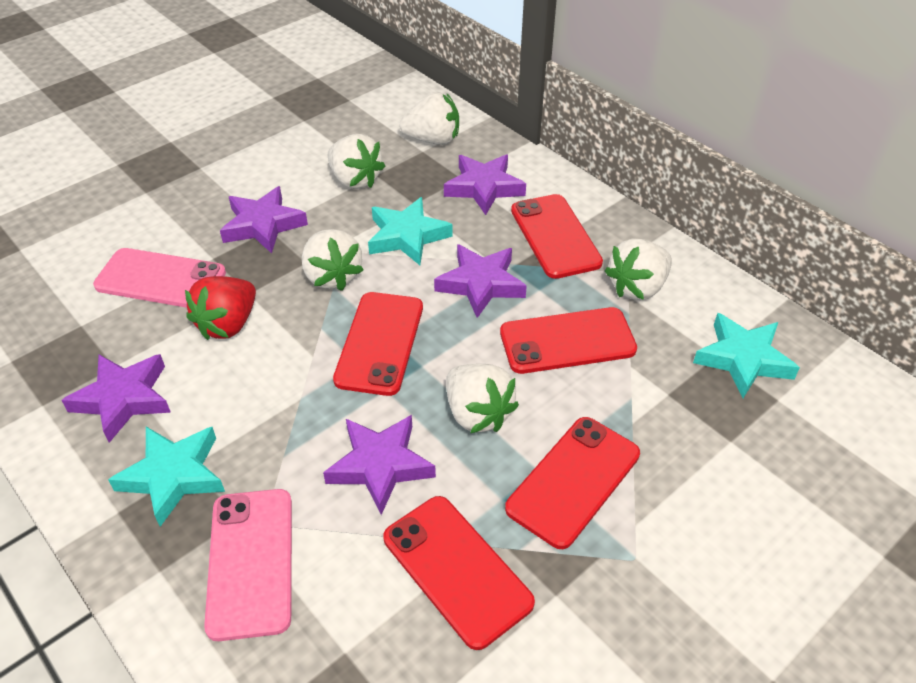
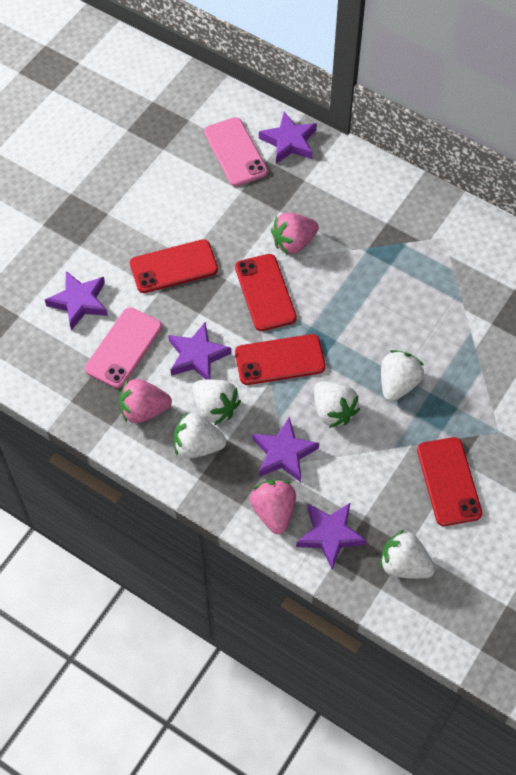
pink strawberry: 0 -> 3
red phone: 5 -> 4
red strawberry: 1 -> 0
turquoise star: 3 -> 0

